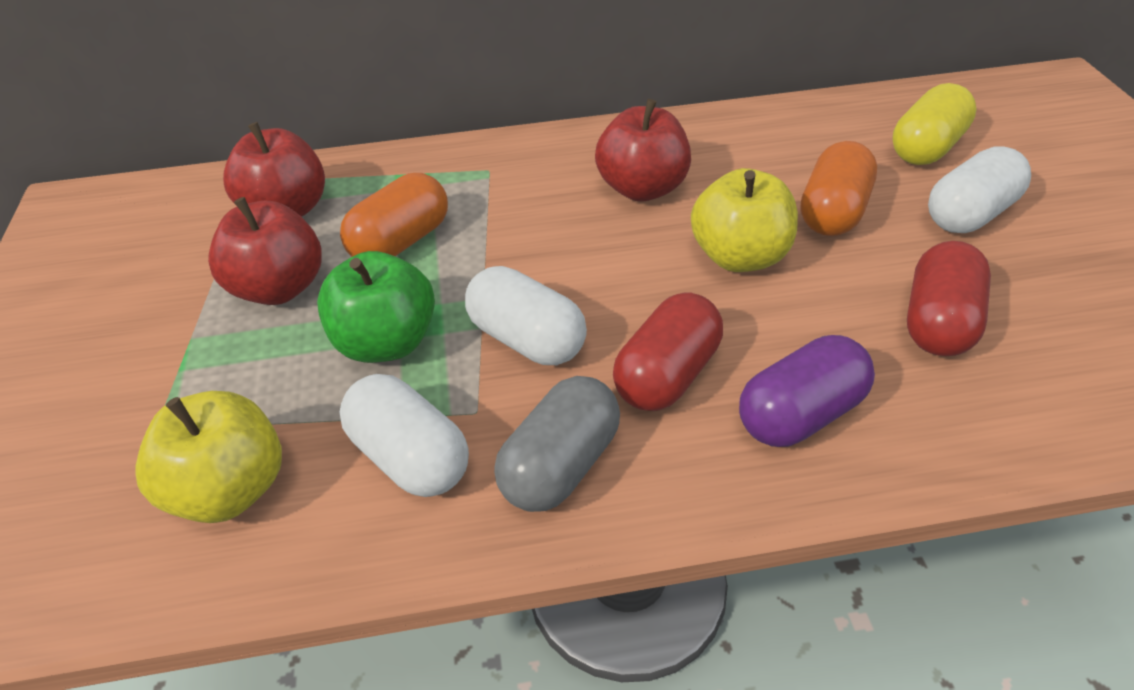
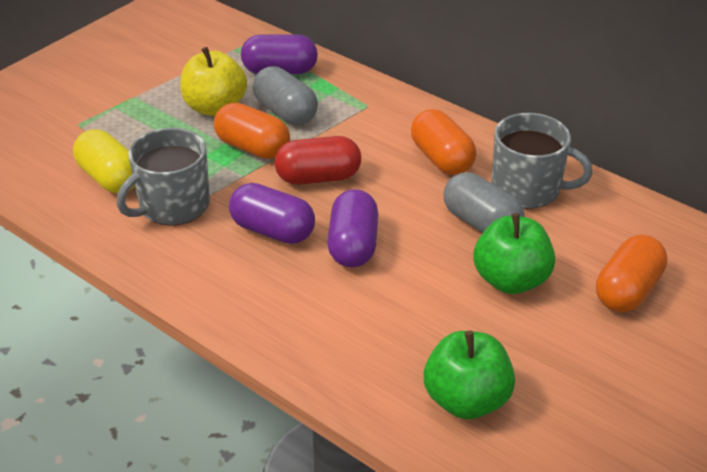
green apple: 1 -> 2
grey capsule: 1 -> 2
grey mug: 0 -> 2
orange capsule: 2 -> 3
purple capsule: 1 -> 3
red apple: 3 -> 0
red capsule: 2 -> 1
white capsule: 3 -> 0
yellow apple: 2 -> 1

